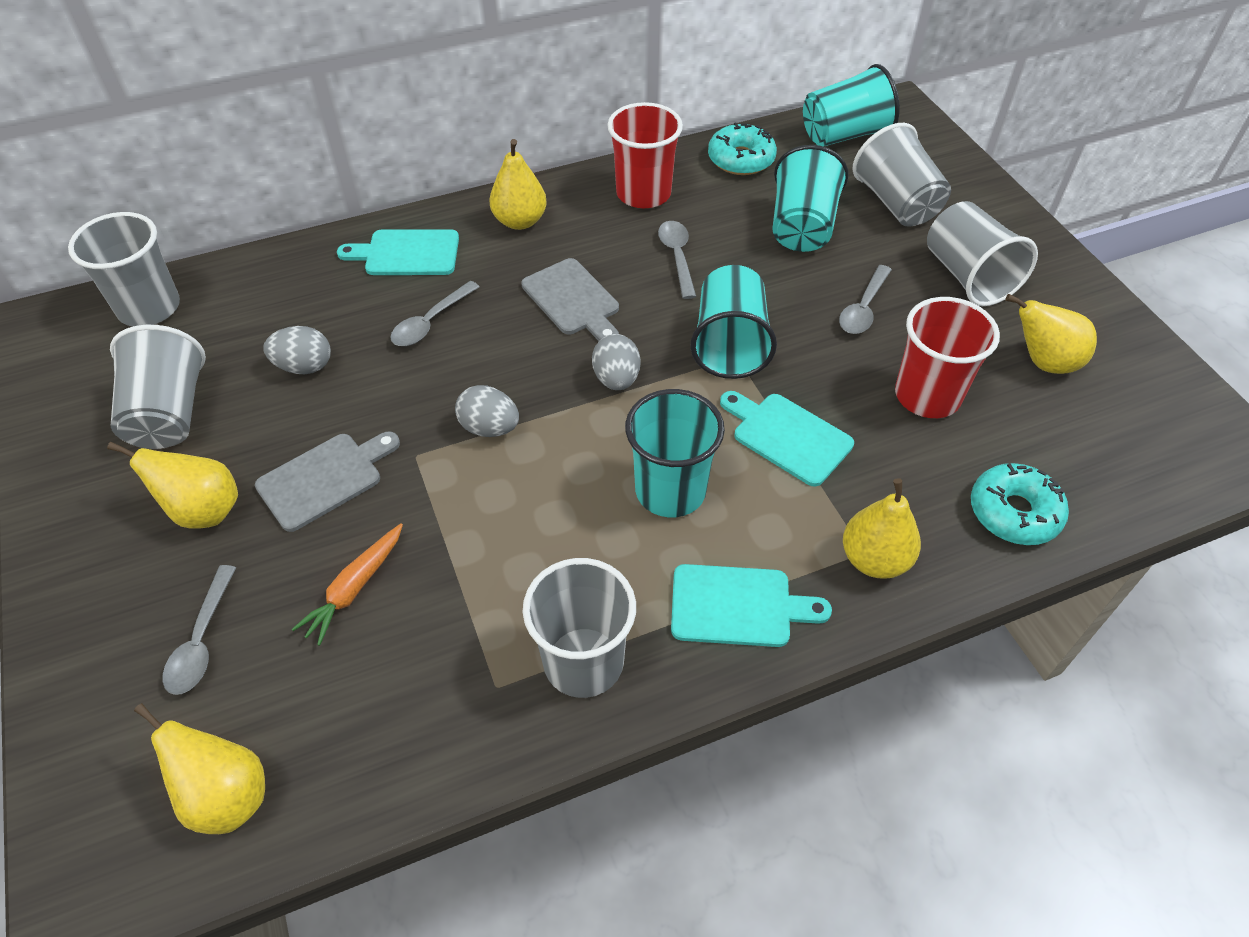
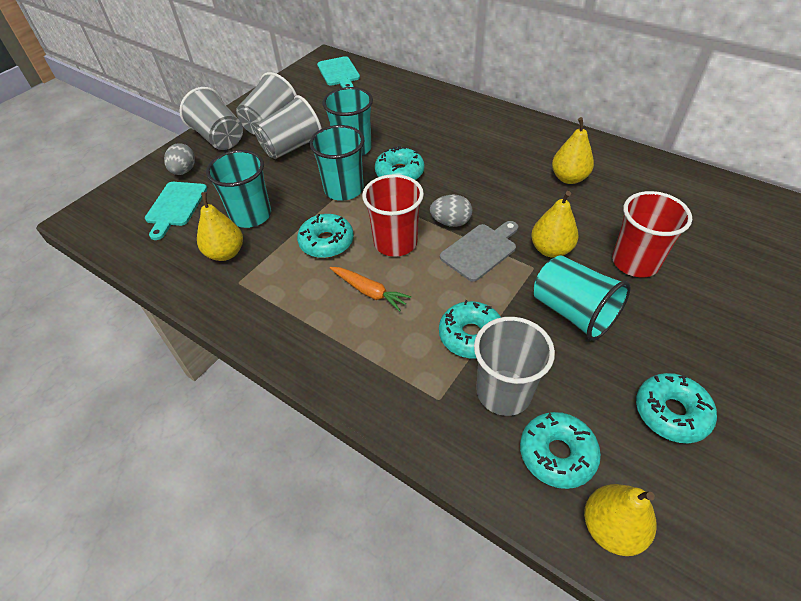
grey cup: 5 -> 4
grey cutting board: 2 -> 1
grey egg: 3 -> 2
grey spoon: 4 -> 0
turquoise cutting board: 3 -> 2
turquoise donut: 2 -> 5
yellow pear: 5 -> 4

